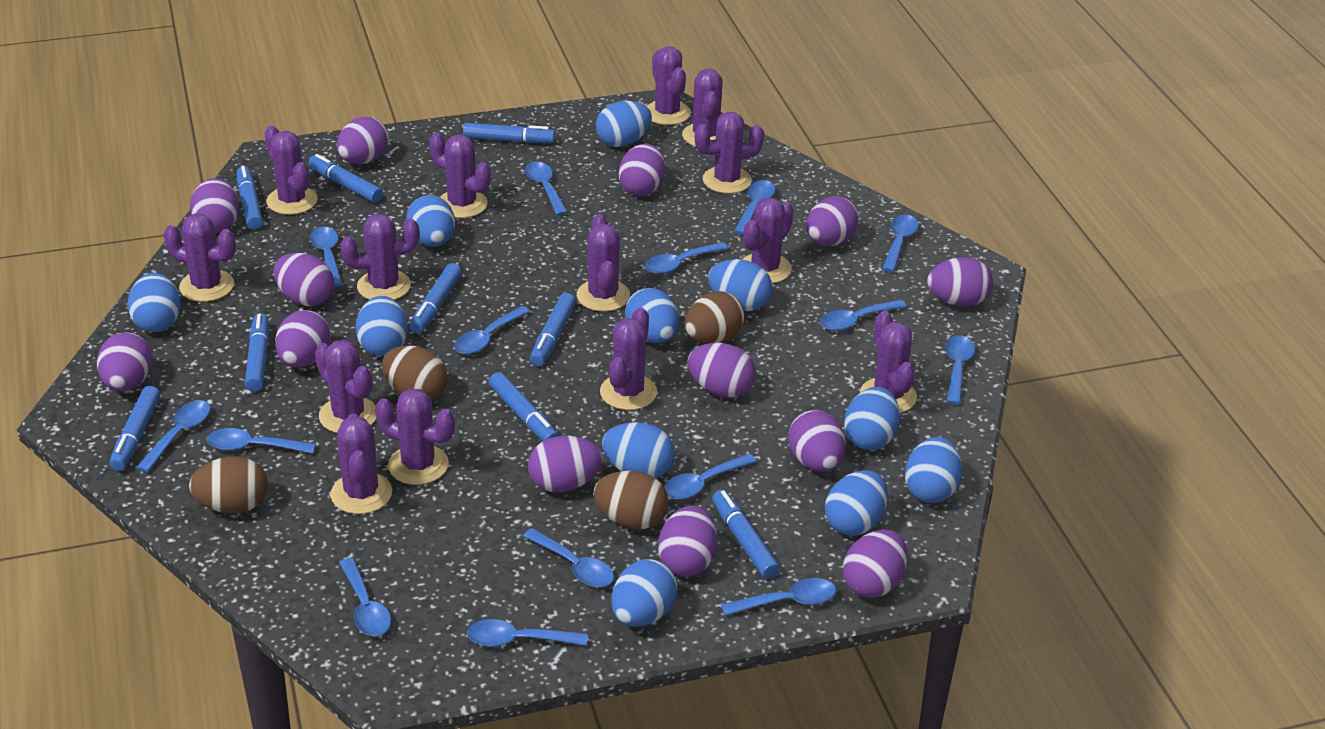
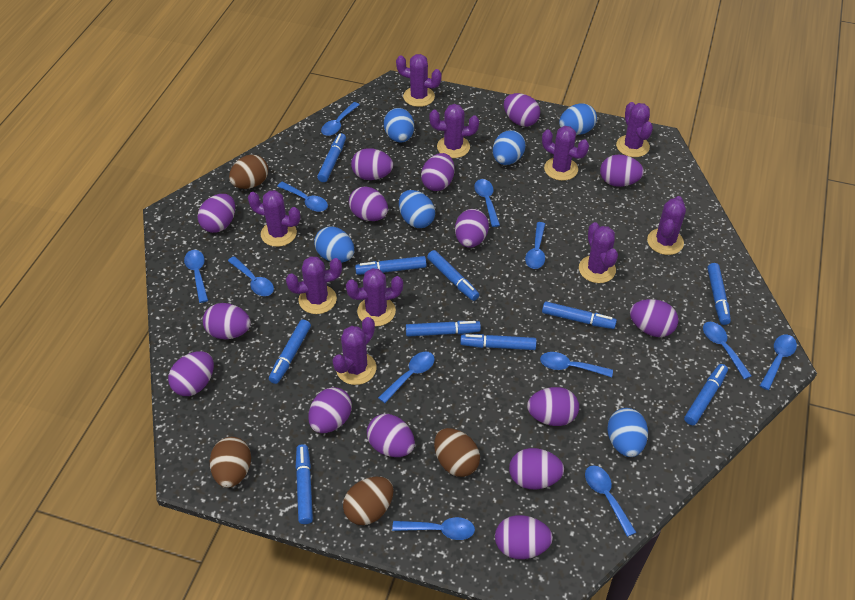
blue egg: 11 -> 6
blue marker: 9 -> 10
blue spoon: 15 -> 12
purple cactus: 14 -> 10
purple egg: 13 -> 15

